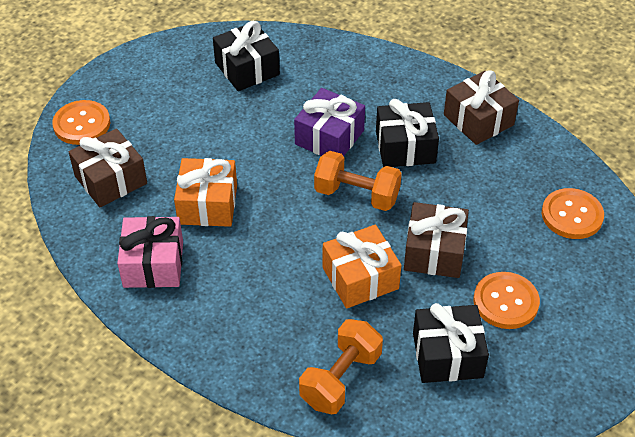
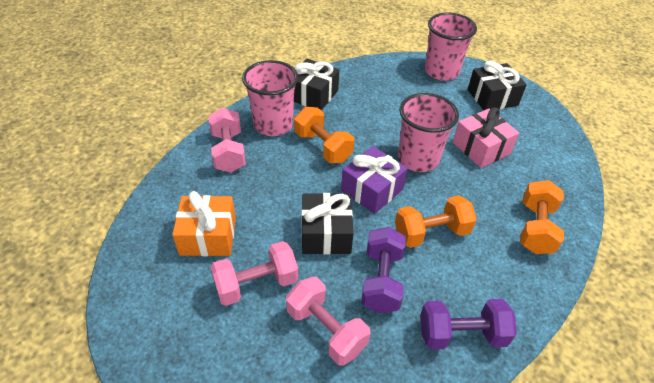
brown gift: 3 -> 0
orange button: 3 -> 0
orange dumbbell: 2 -> 3
orange gift: 2 -> 1
pink cup: 0 -> 3
pink dumbbell: 0 -> 3
purple dumbbell: 0 -> 2

